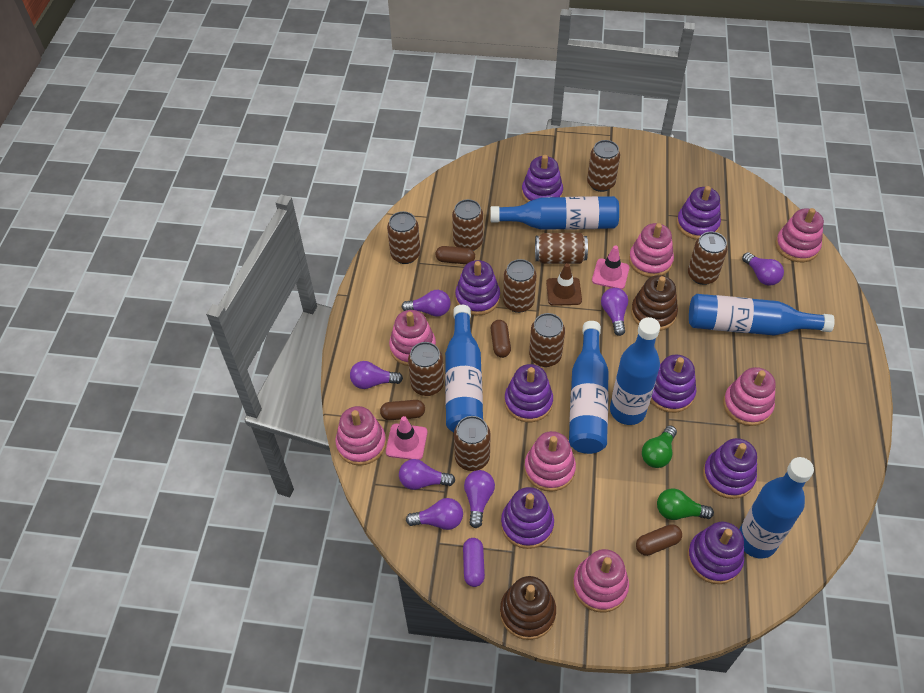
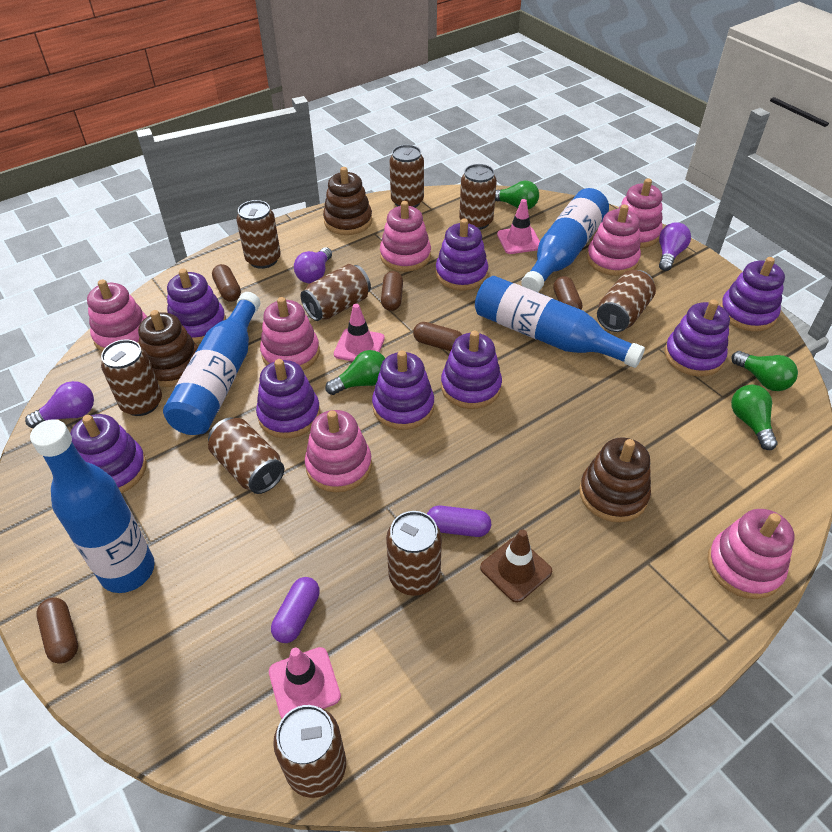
blue bottle: 6 -> 4
brown capsule: 4 -> 5
brown stacking toy: 2 -> 3
green light bulb: 2 -> 4
pink traffic cone: 2 -> 3
purple capsule: 1 -> 2
purple light bulb: 7 -> 3

